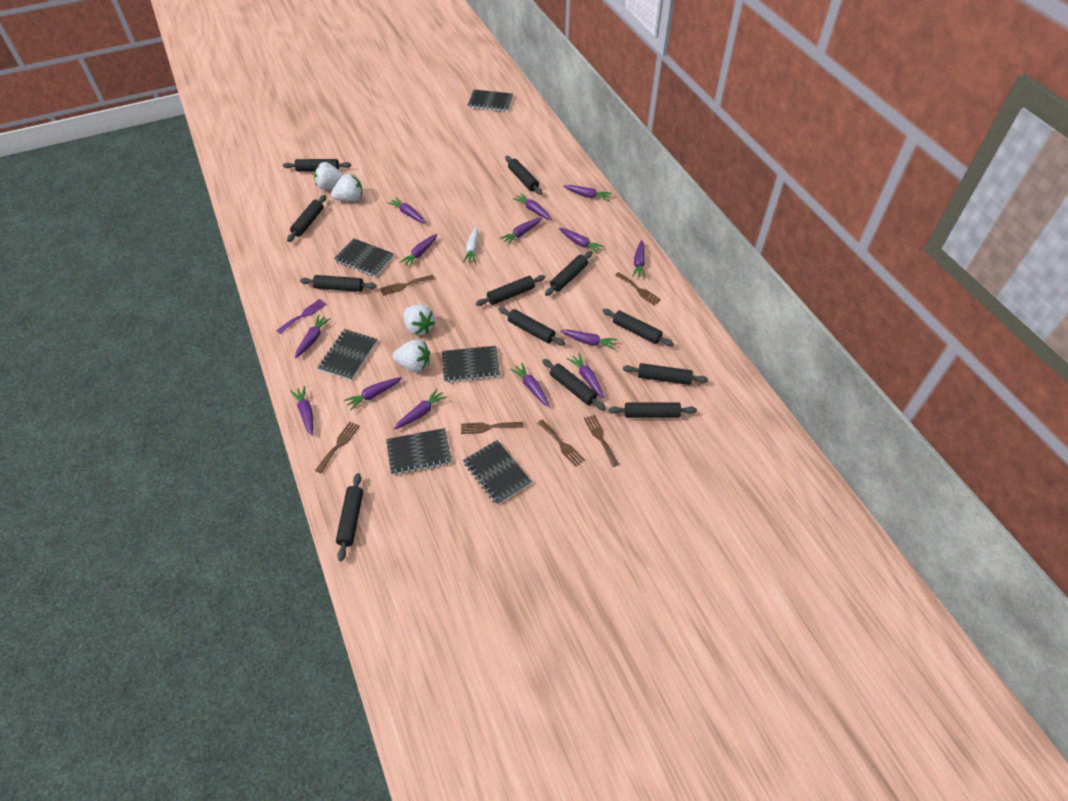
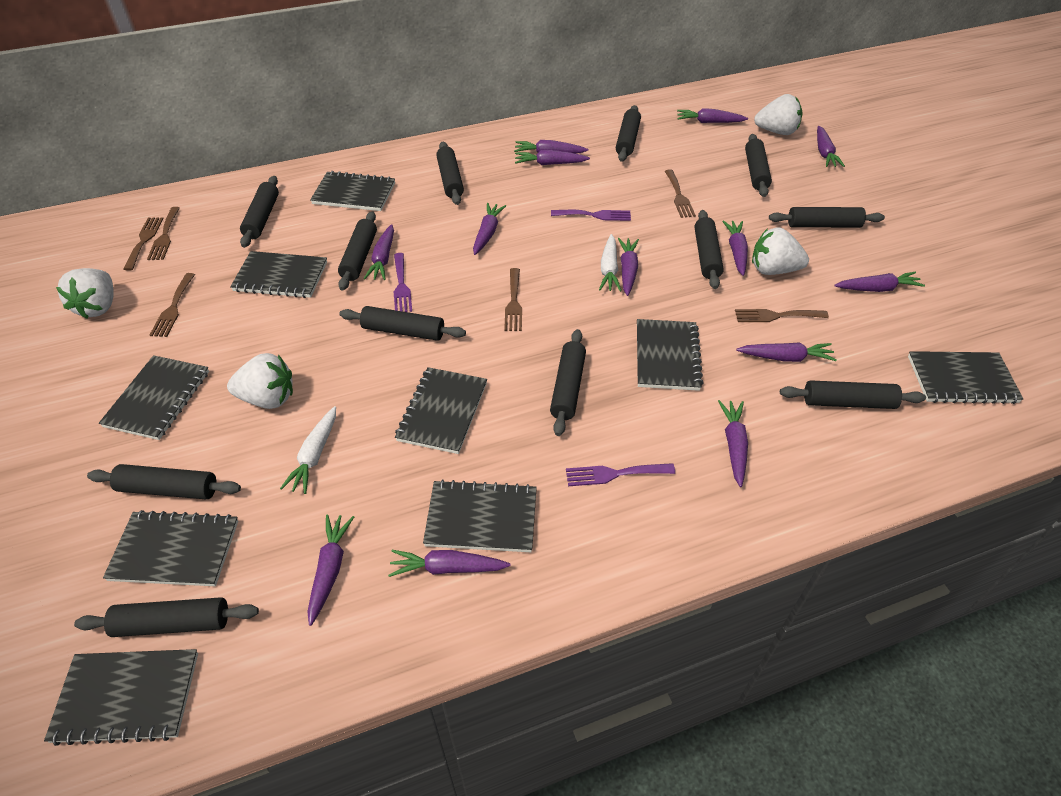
black notebook: 6 -> 9
purple carrot: 14 -> 13
purple fork: 1 -> 3
white carrot: 1 -> 2

